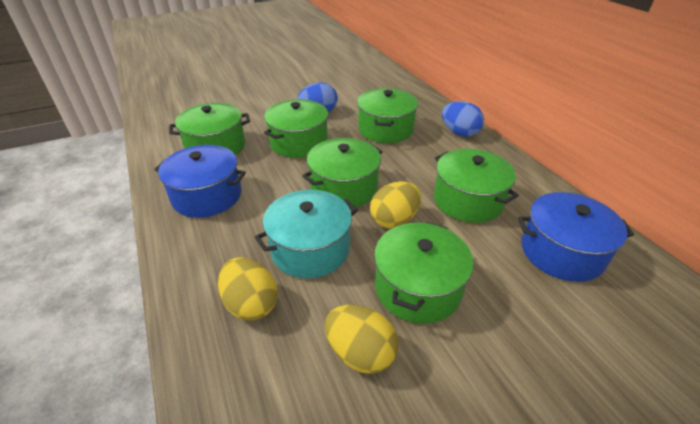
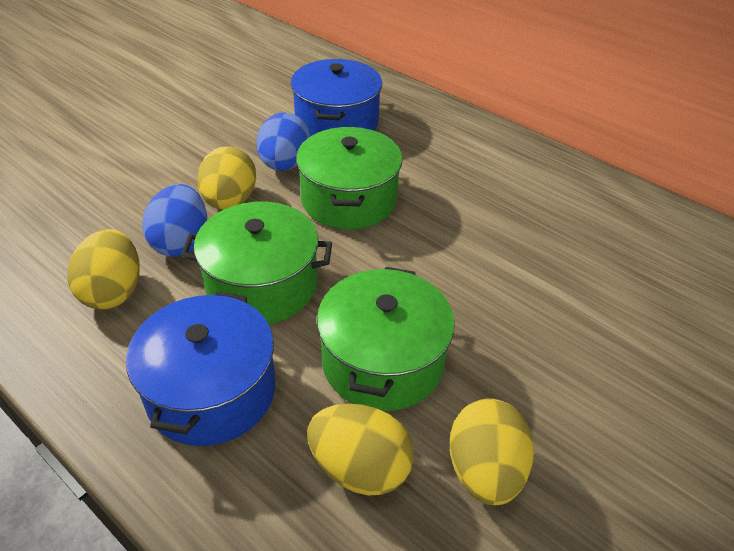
green pot: 6 -> 3
turquoise pot: 1 -> 0
yellow egg: 3 -> 4

